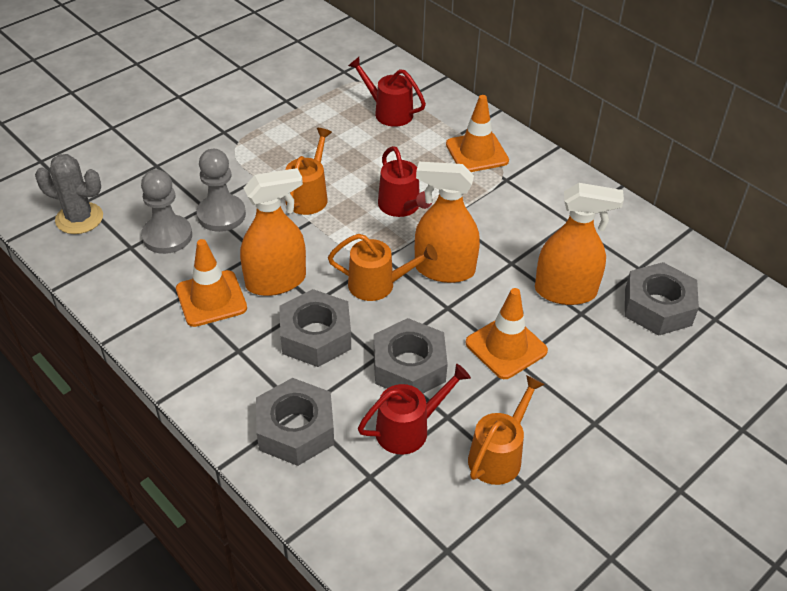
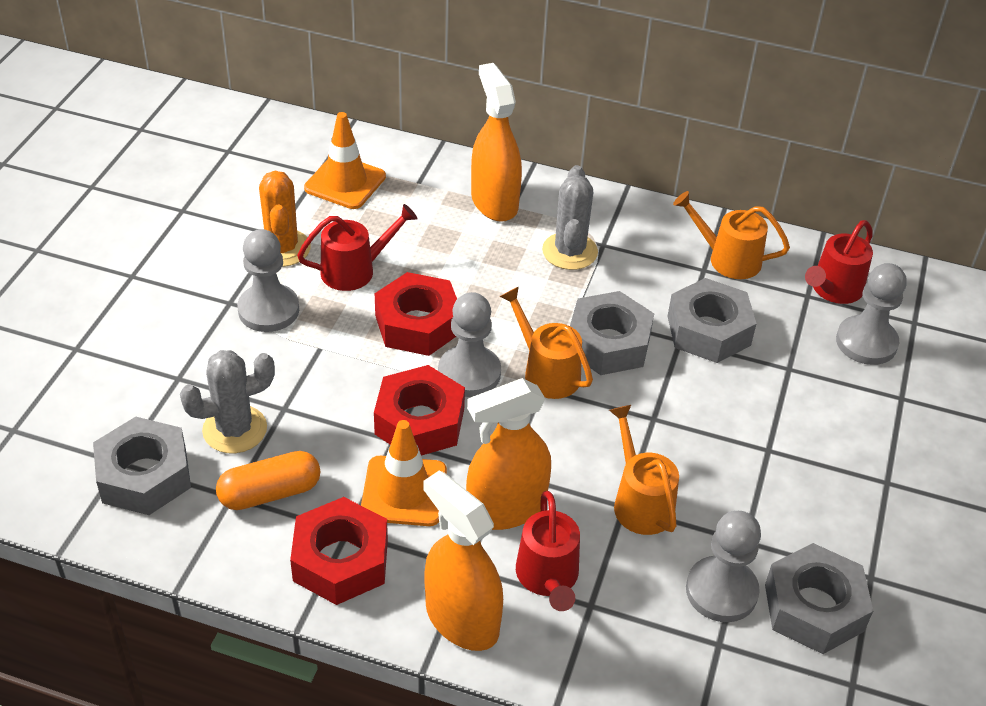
grey cactus: 1 -> 2
grey pawn: 2 -> 4
orange cactus: 0 -> 1
orange capsule: 0 -> 1
orange traffic cone: 3 -> 2
red nut: 0 -> 3

